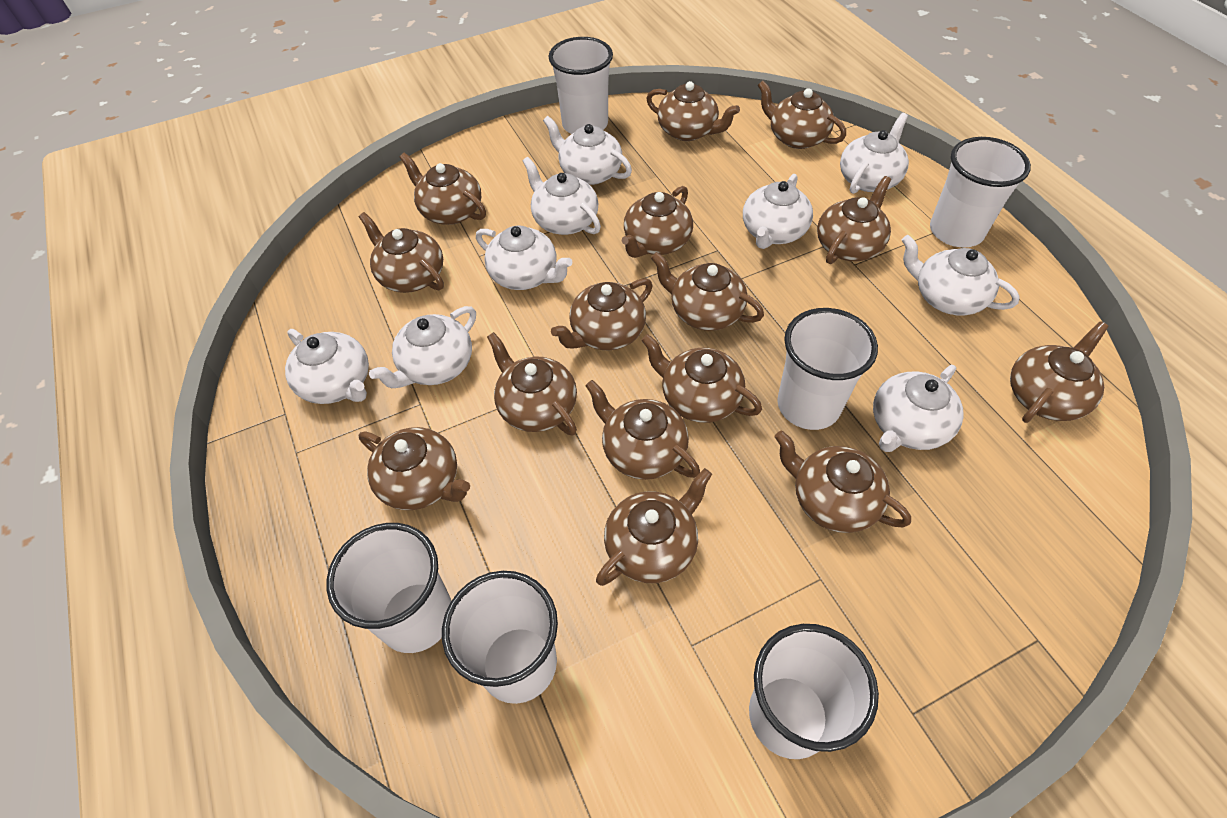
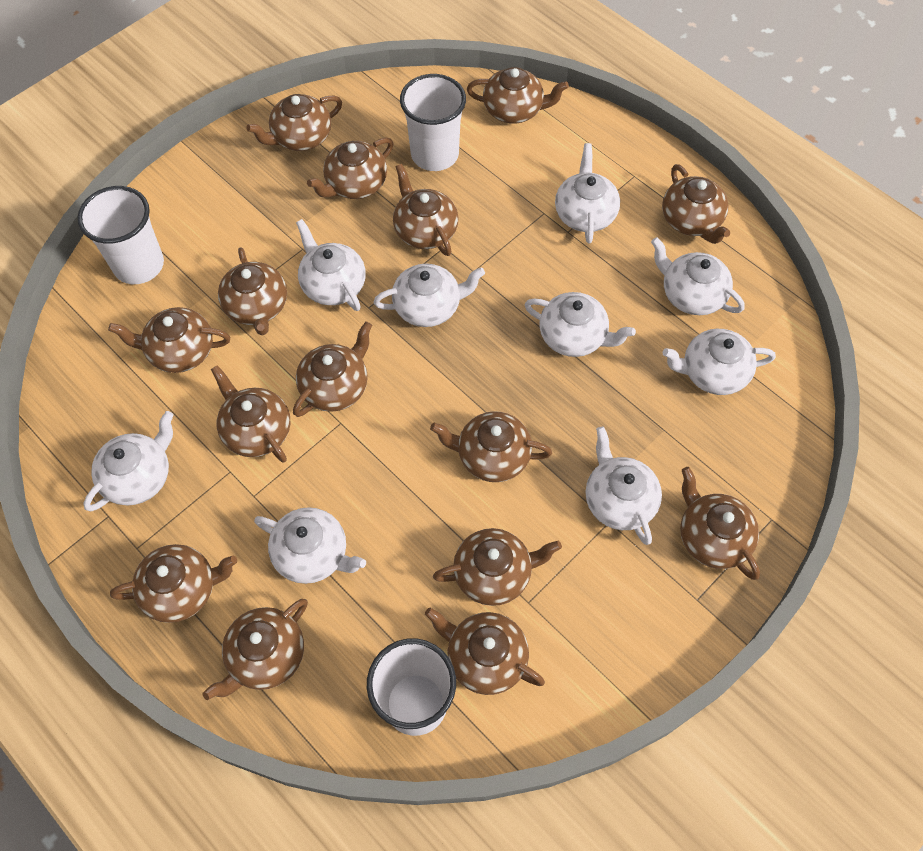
white cup: 6 -> 3

